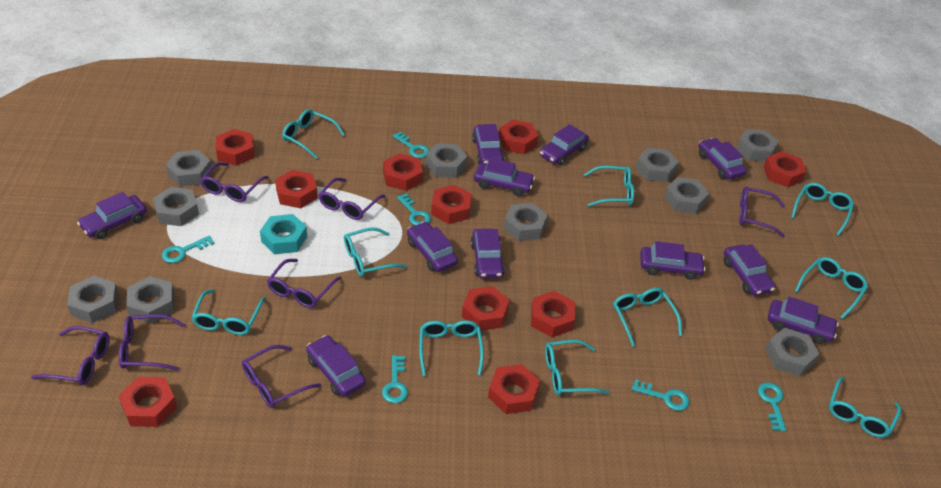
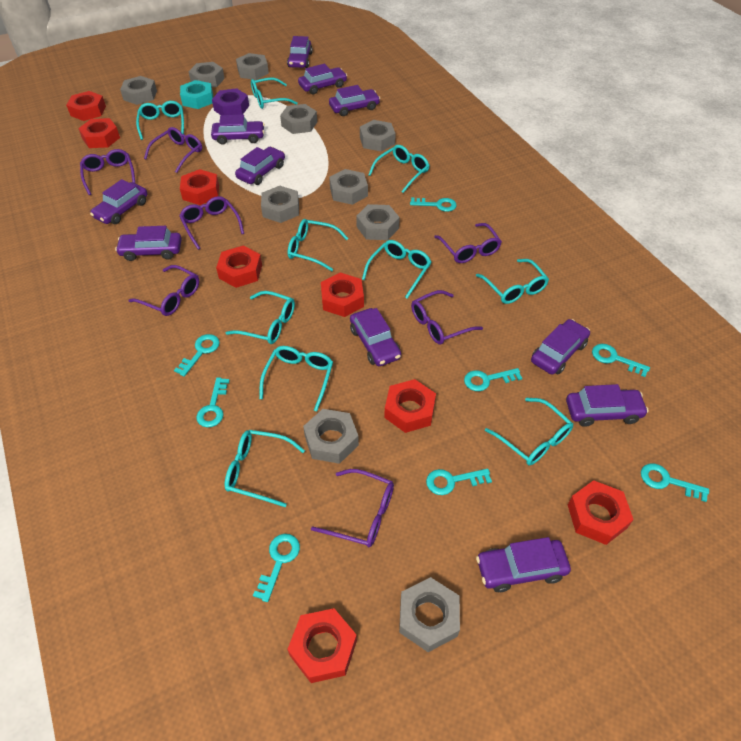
purple nut: 0 -> 1
red nut: 10 -> 8
turquoise key: 6 -> 8

